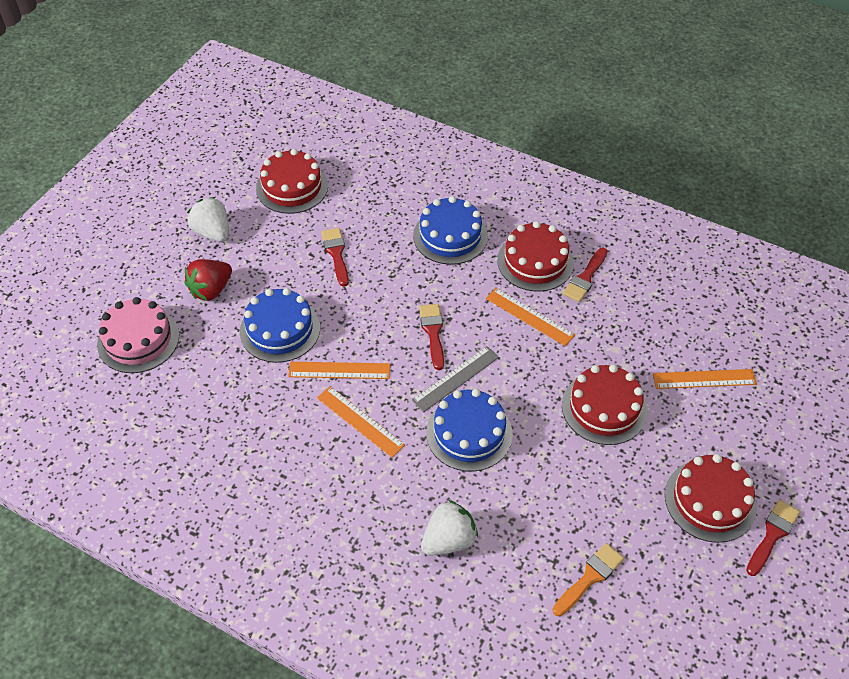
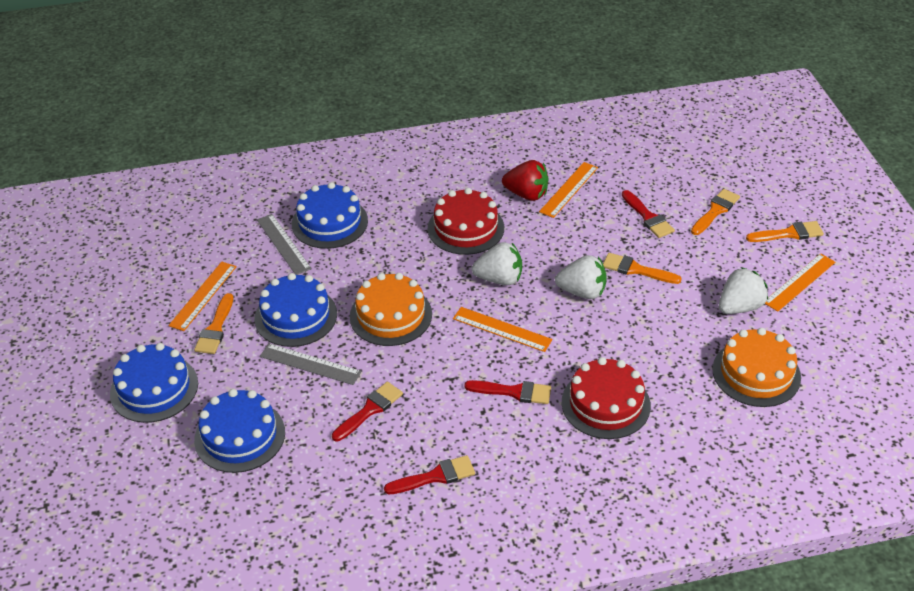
blue cake: 3 -> 4
grey ruler: 1 -> 2
orange brush: 1 -> 4
orange cake: 0 -> 2
pink cake: 1 -> 0
red cake: 4 -> 2
white strawberry: 2 -> 3

